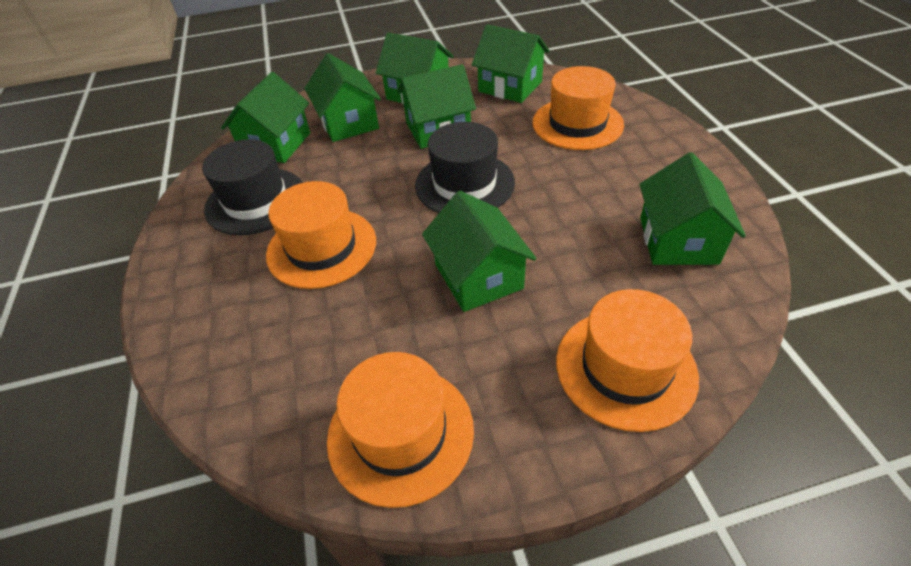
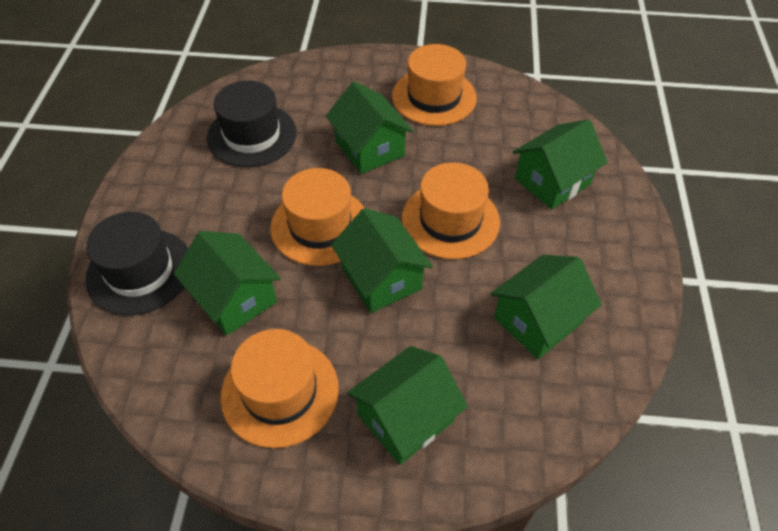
green house: 7 -> 6

